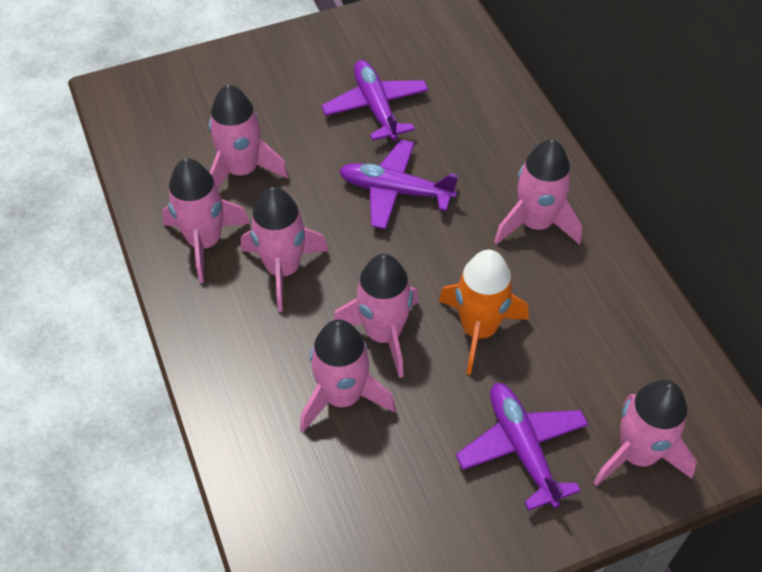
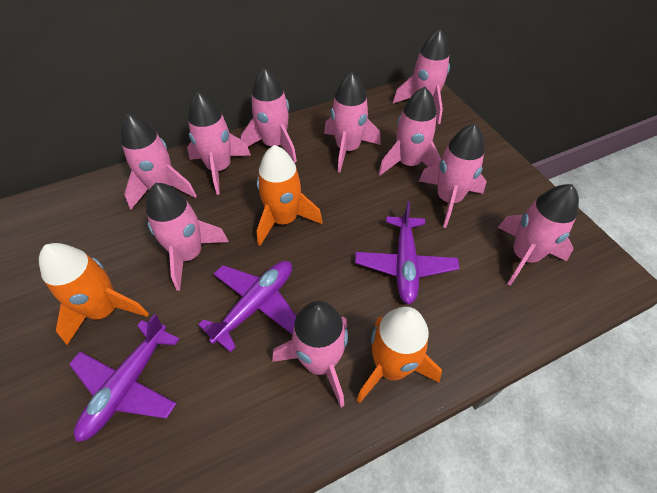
orange rocket: 1 -> 3
pink rocket: 7 -> 10

